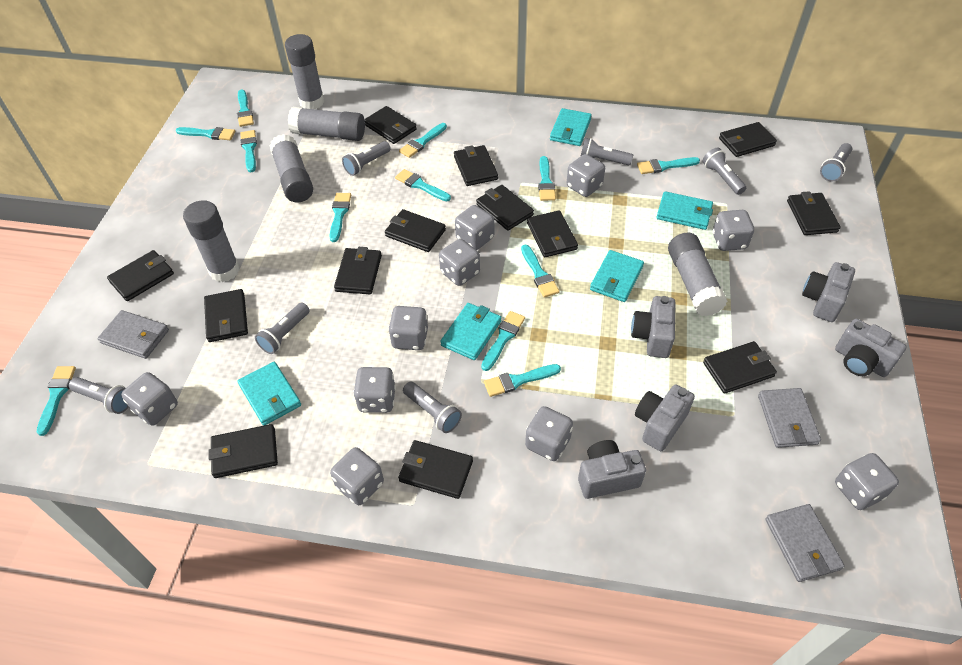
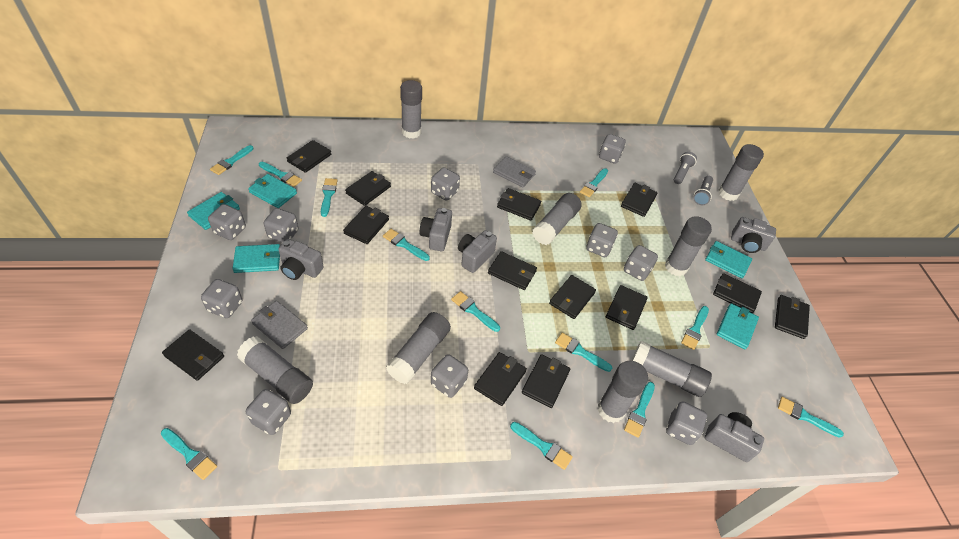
grey flashlight: 7 -> 2
grey glue stick: 5 -> 8
grey wallet: 3 -> 2

